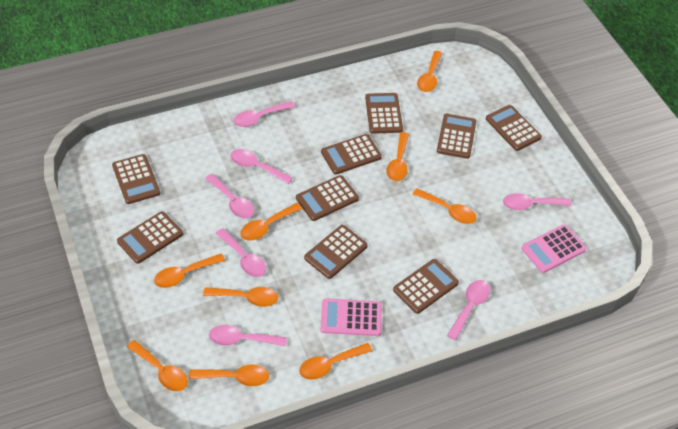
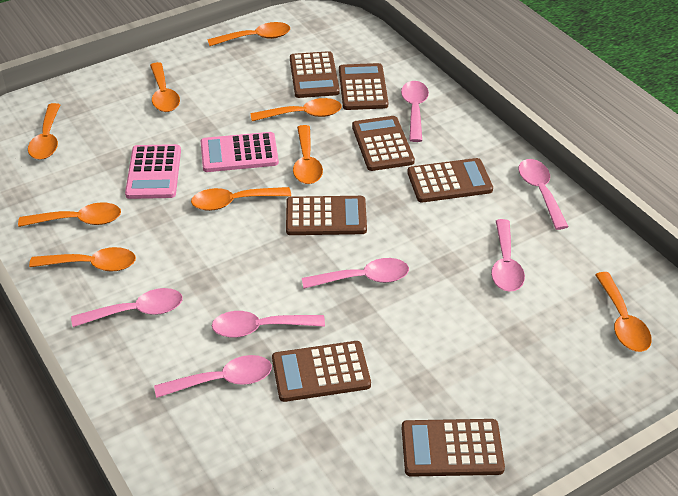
brown calculator: 9 -> 7

